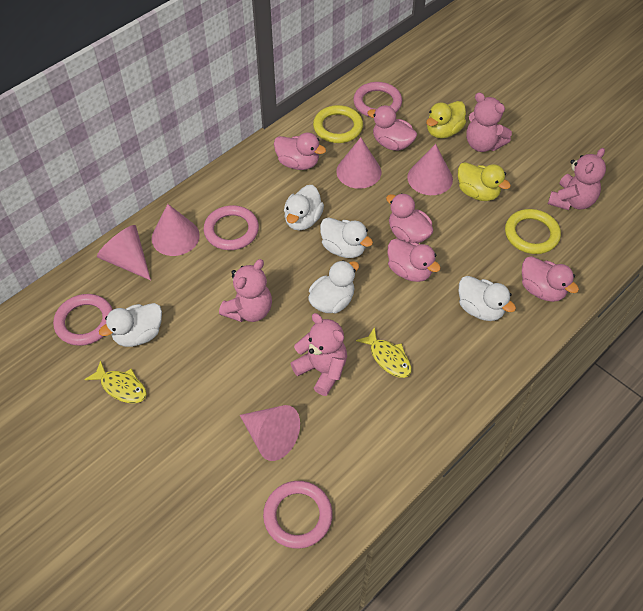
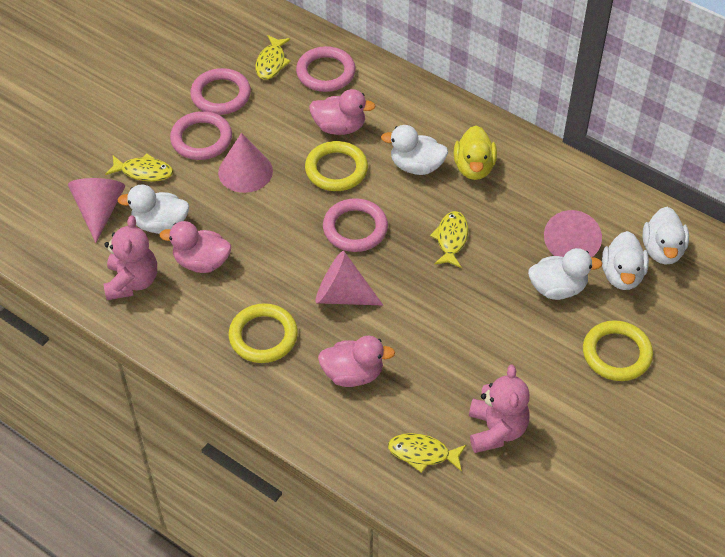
pink cone: 5 -> 4
pink duck: 5 -> 3
pink teddy bear: 4 -> 2
yellow duck: 2 -> 1
yellow fish: 2 -> 4
yellow ring: 2 -> 3

